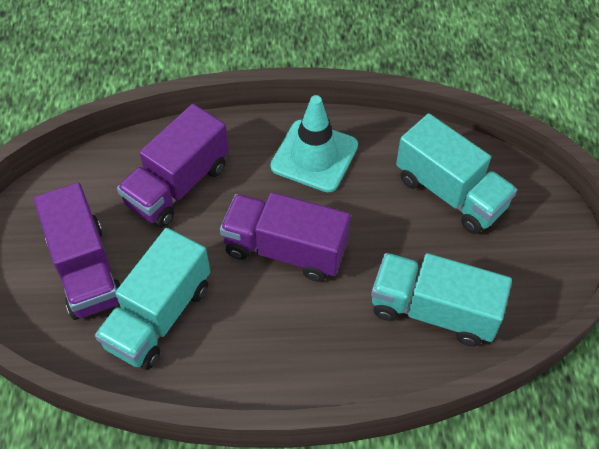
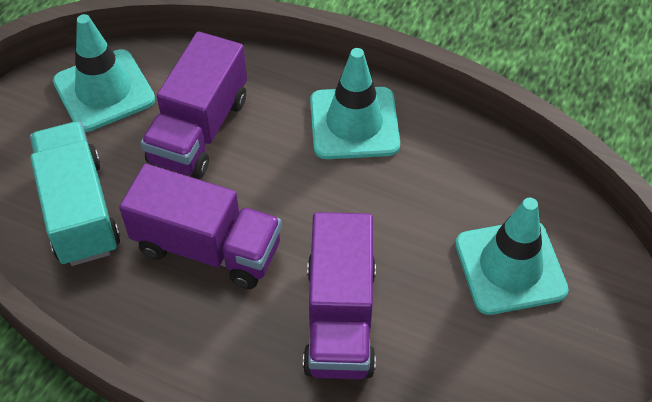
turquoise traffic cone: 1 -> 3
turquoise truck: 3 -> 1

